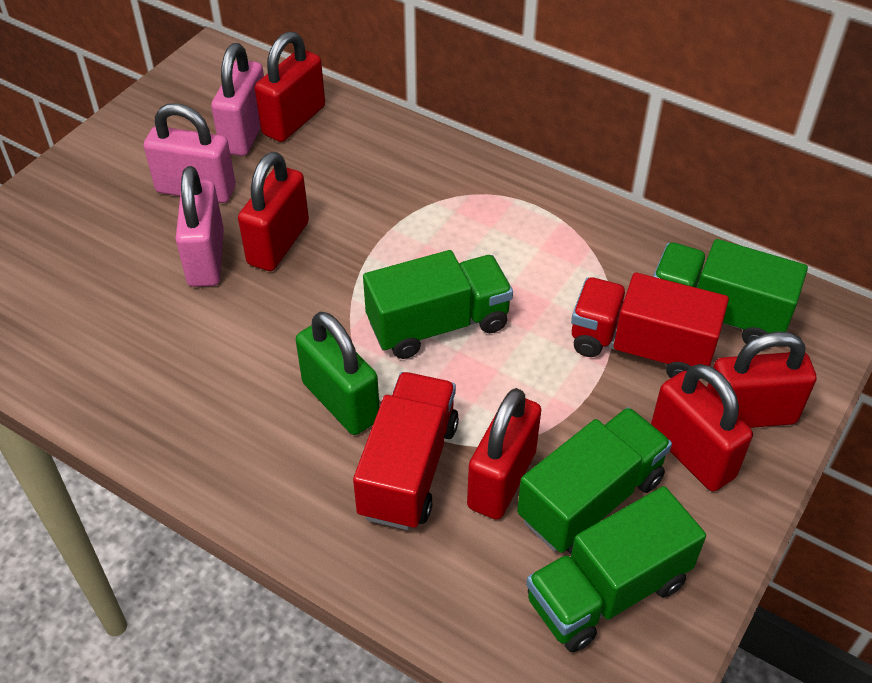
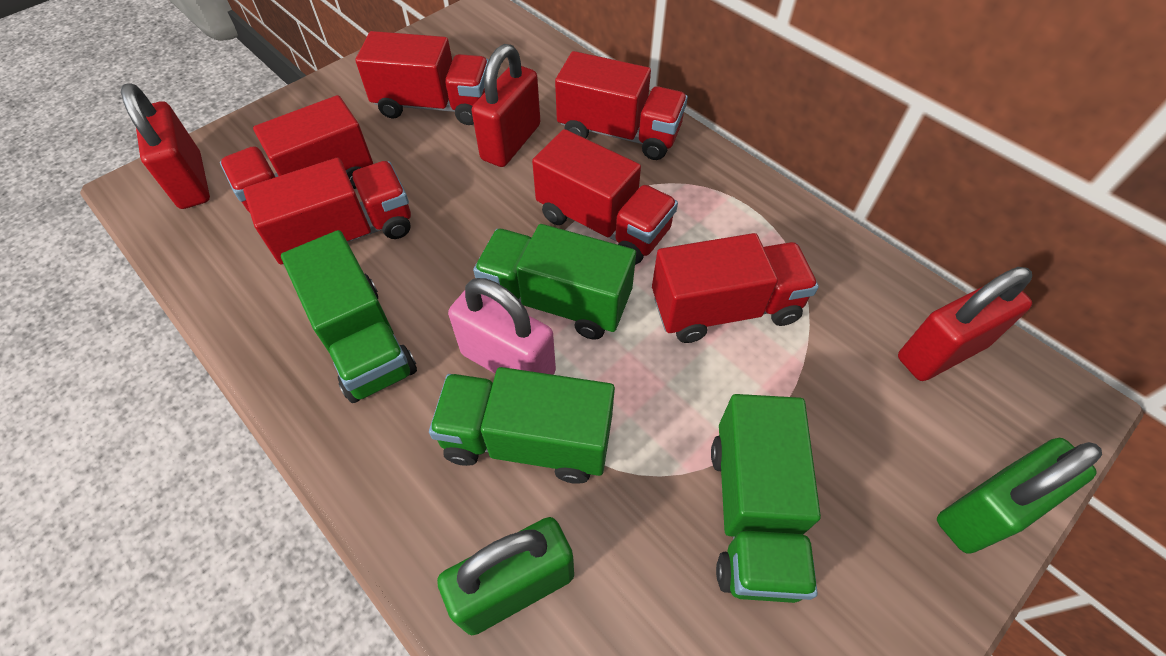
green padlock: 1 -> 2
pink padlock: 3 -> 1
red padlock: 5 -> 3
red truck: 2 -> 6

